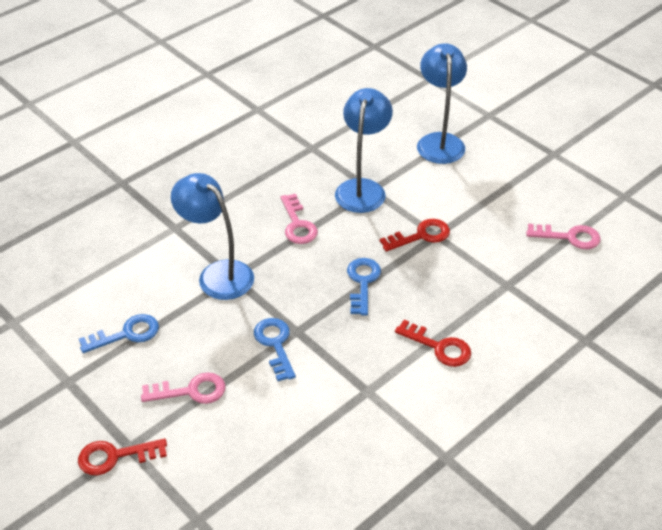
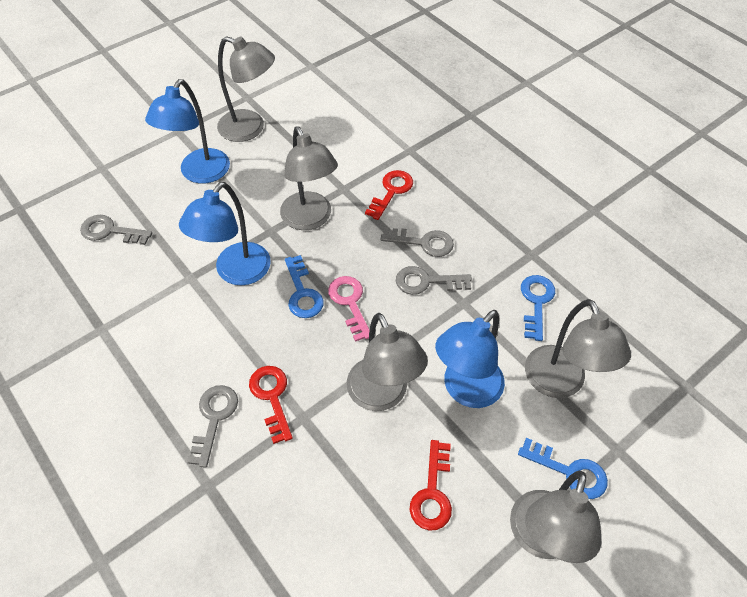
grey key: 0 -> 4
grey lamp: 0 -> 5
pink key: 3 -> 1

